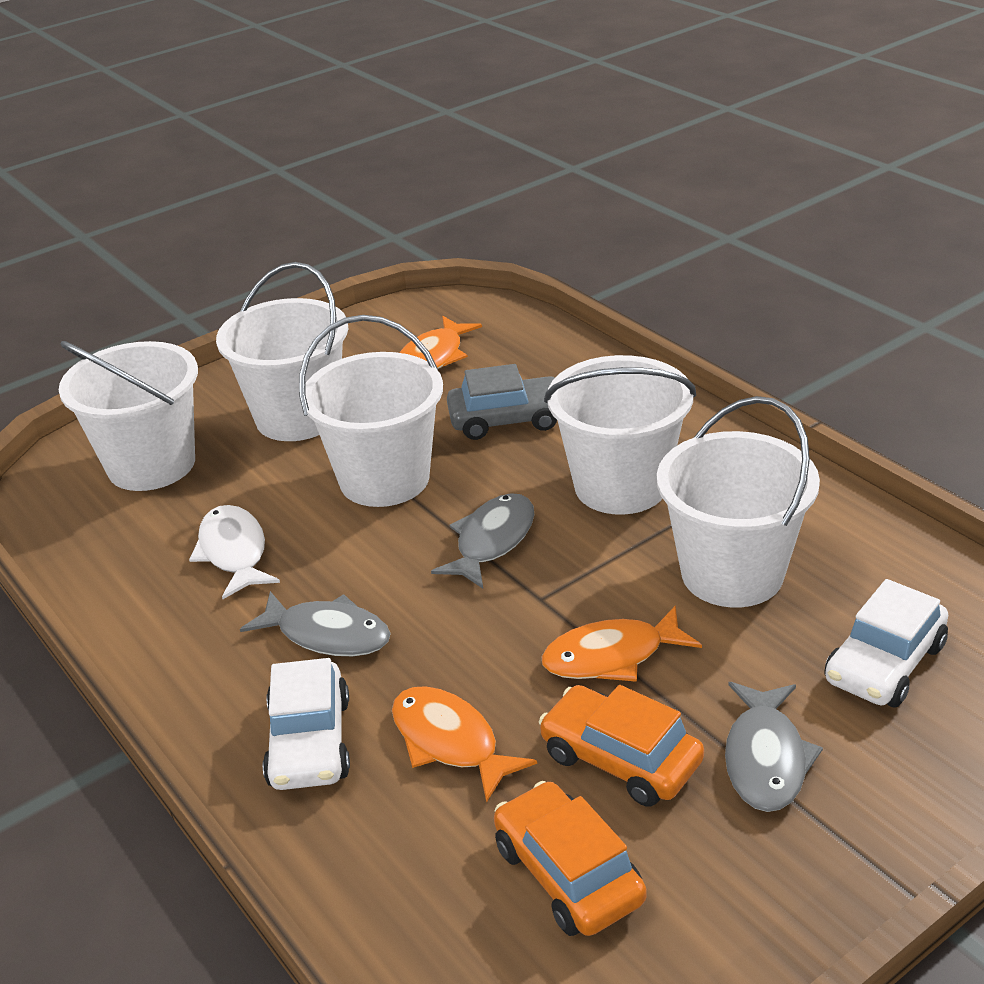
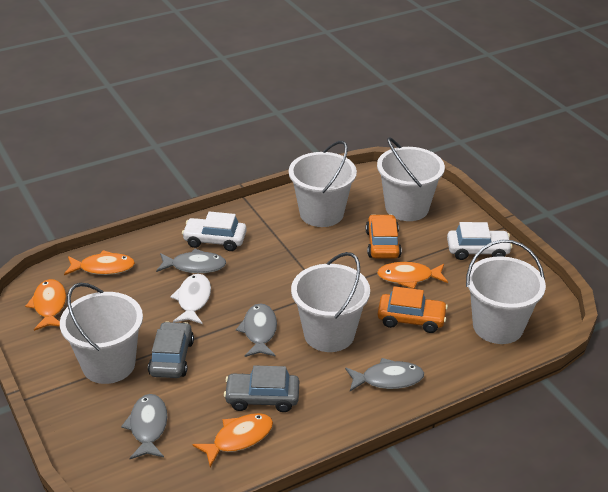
grey car: 1 -> 2
grey fish: 3 -> 4
orange fish: 3 -> 4

